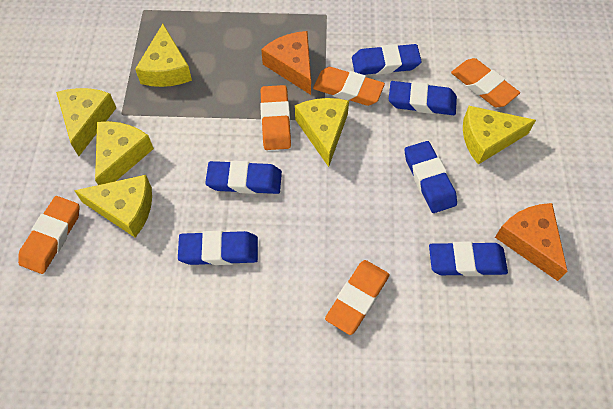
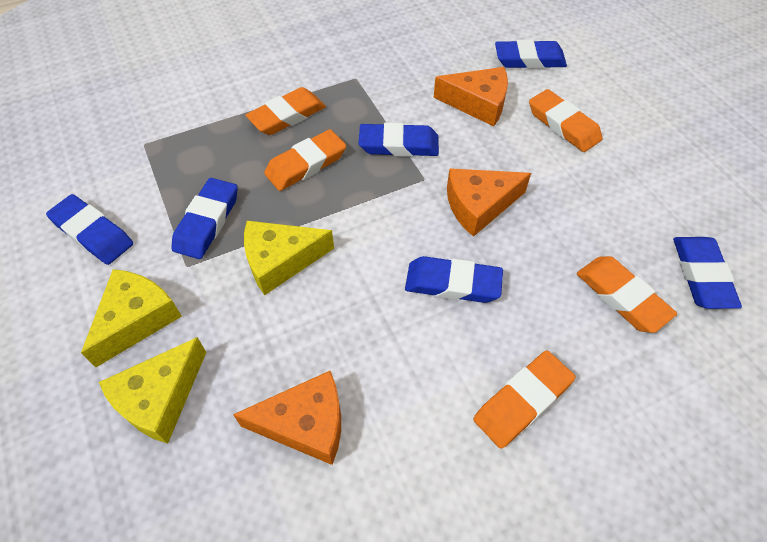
orange cheese: 2 -> 3
yellow cheese: 6 -> 3

